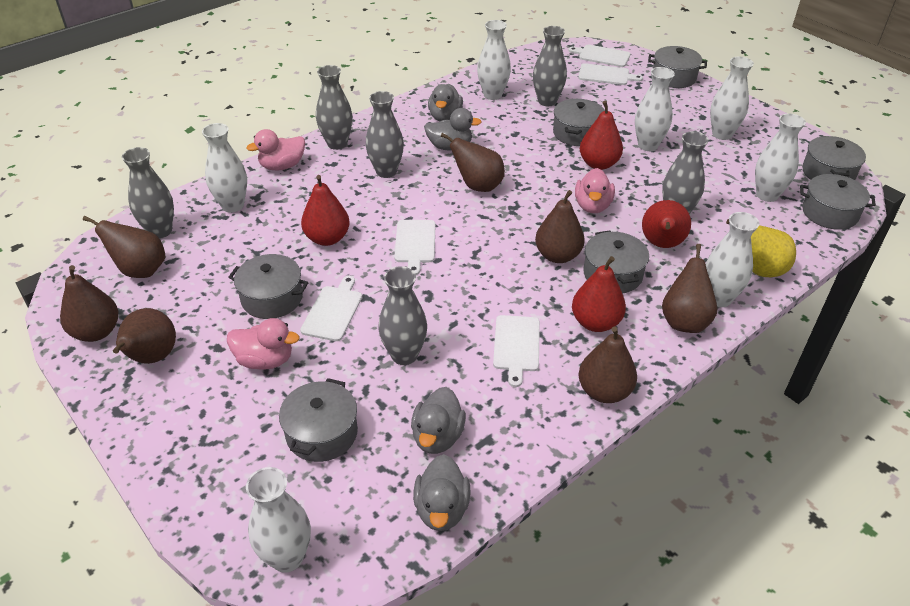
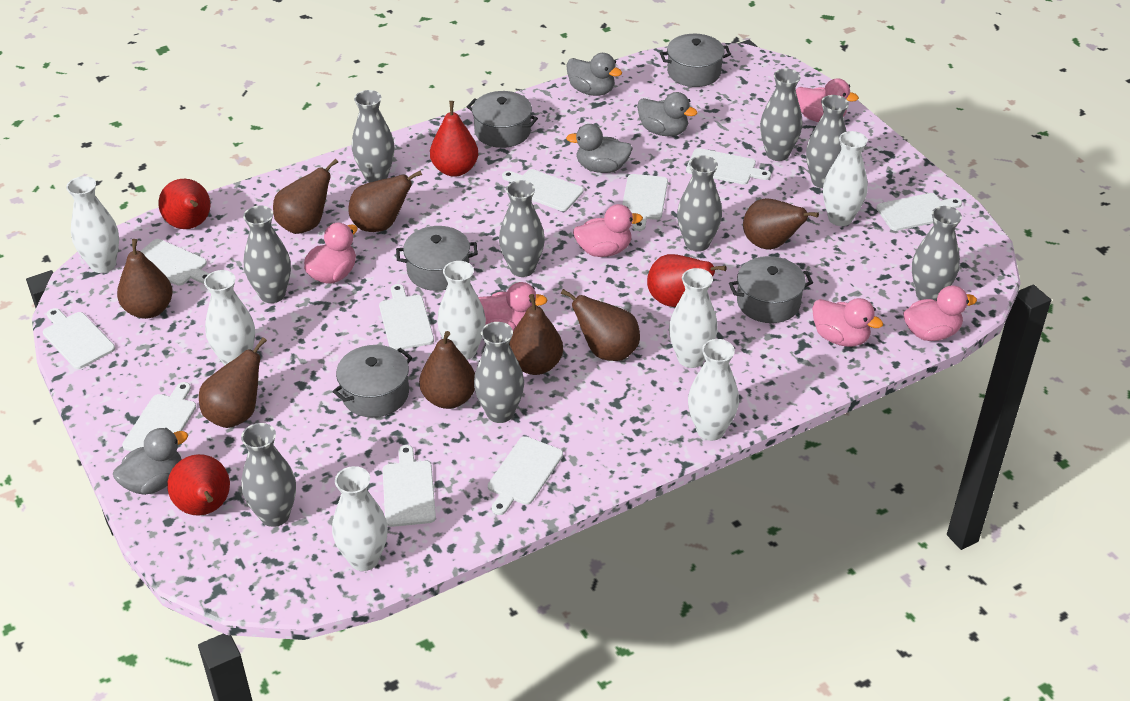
brown pear: 7 -> 8
grey pot: 7 -> 5
grey vase: 6 -> 9
pink duck: 3 -> 6
white cutting board: 5 -> 10
yellow pear: 1 -> 0

